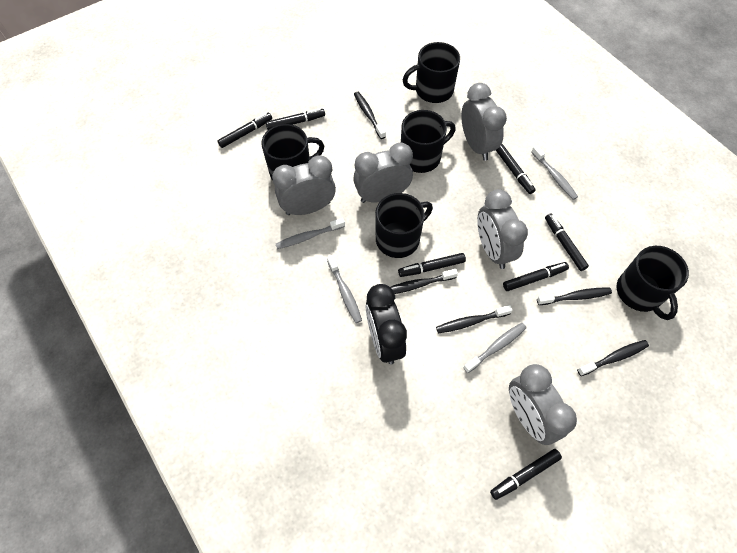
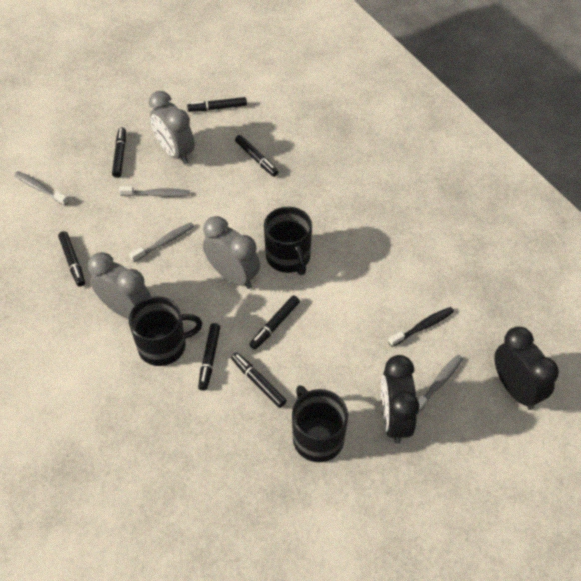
black clock: 1 -> 2
black mug: 5 -> 3
black toothbrush: 5 -> 1
grey clock: 5 -> 3

